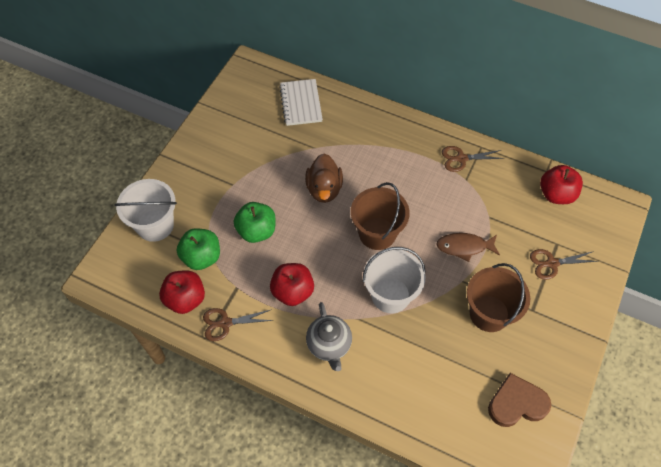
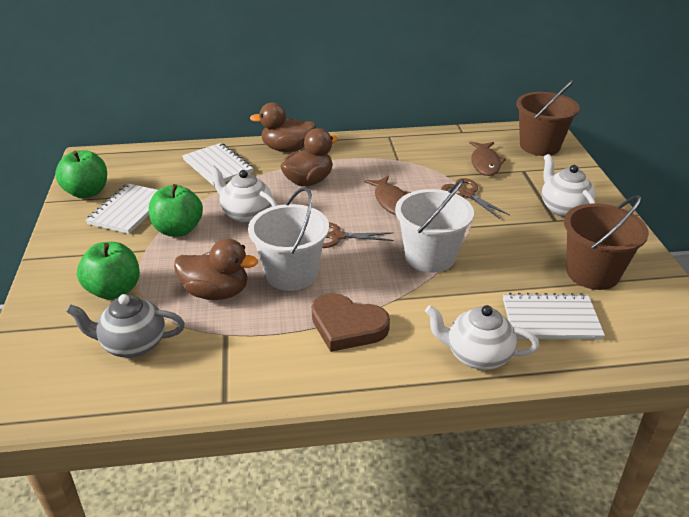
brown duck: 1 -> 3
brown fish: 1 -> 2
brown scissors: 3 -> 2
green apple: 2 -> 3
red apple: 3 -> 0
white notebook: 1 -> 3
white teapot: 0 -> 3

